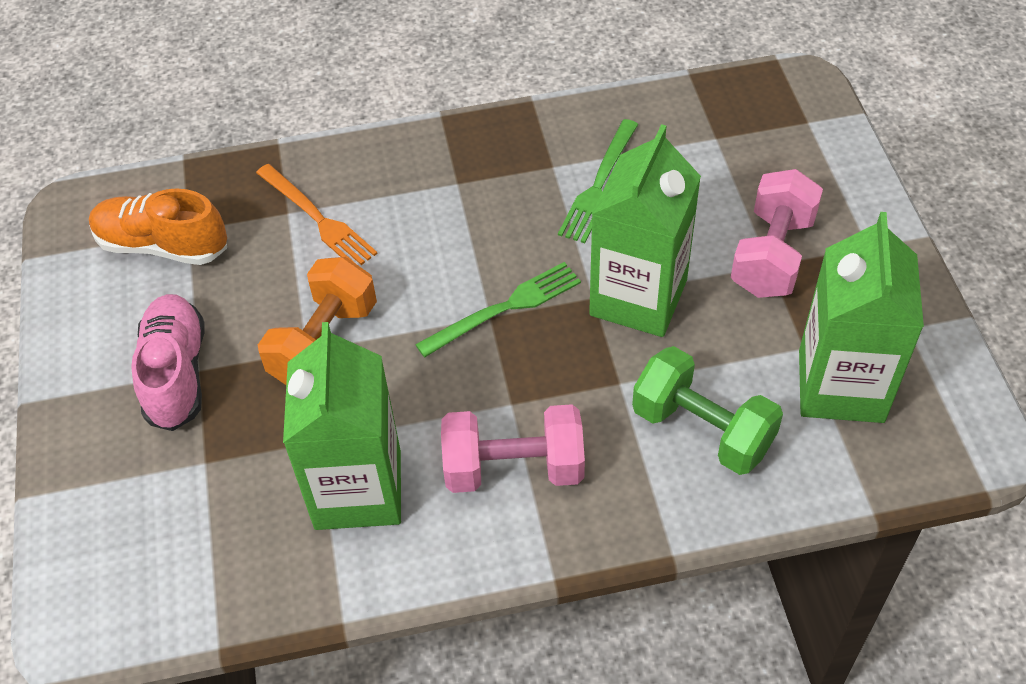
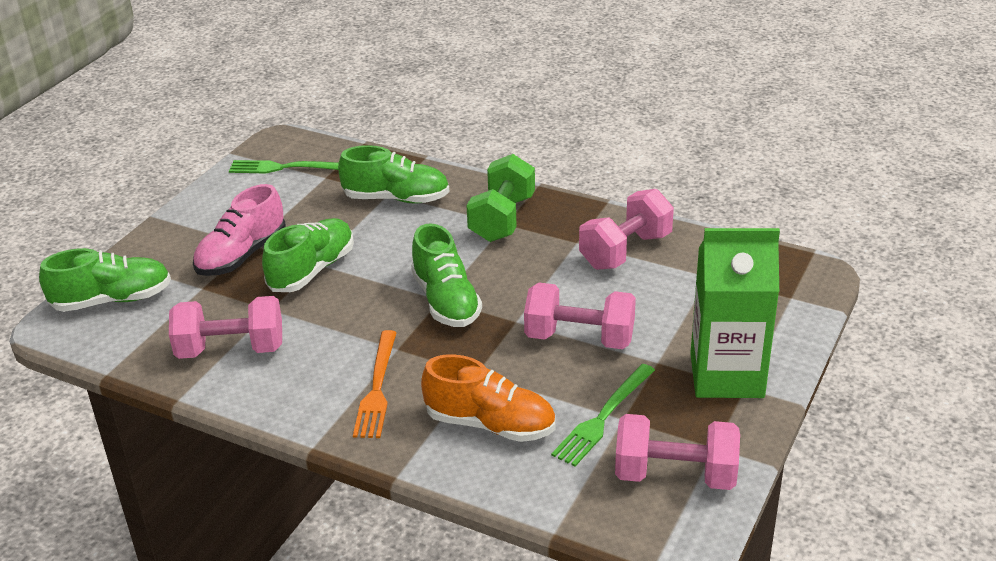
green carton: 3 -> 1
green shoe: 0 -> 4
orange dumbbell: 1 -> 0
pink dumbbell: 2 -> 4

